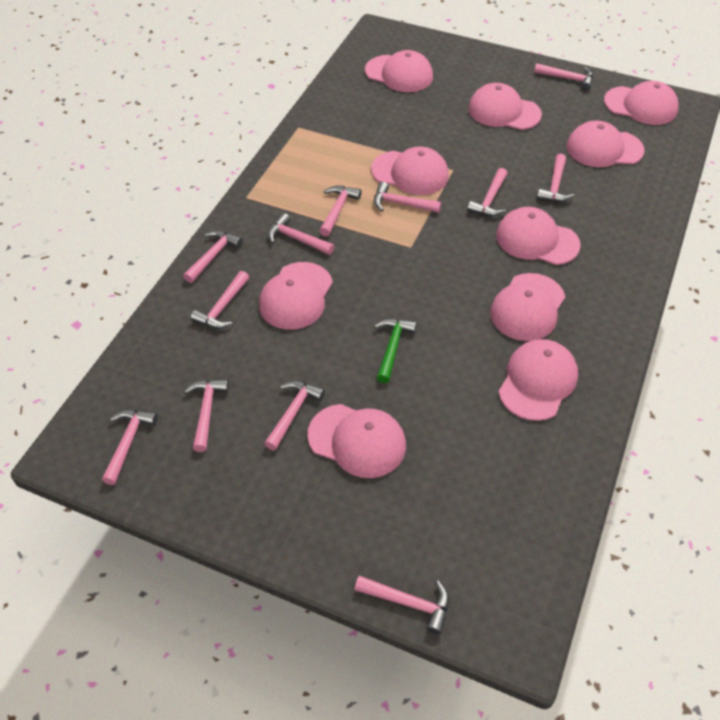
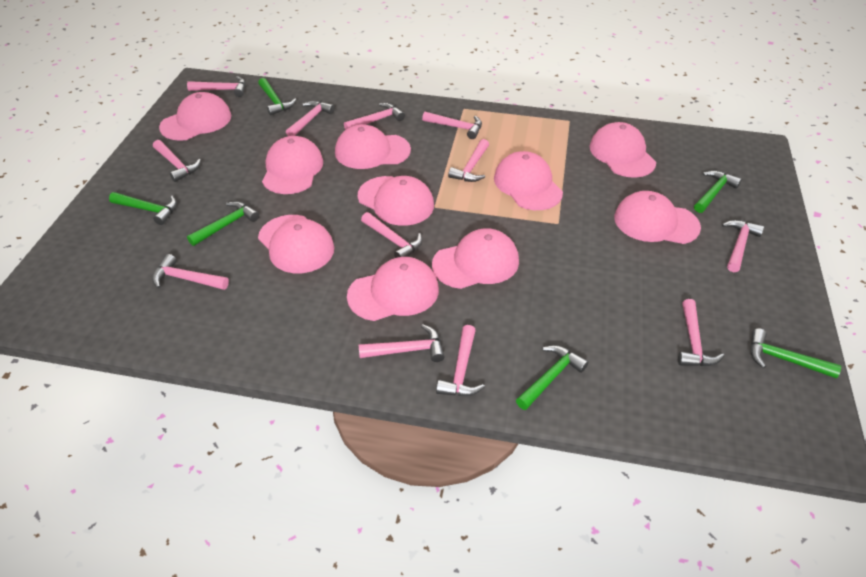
green hammer: 1 -> 6

